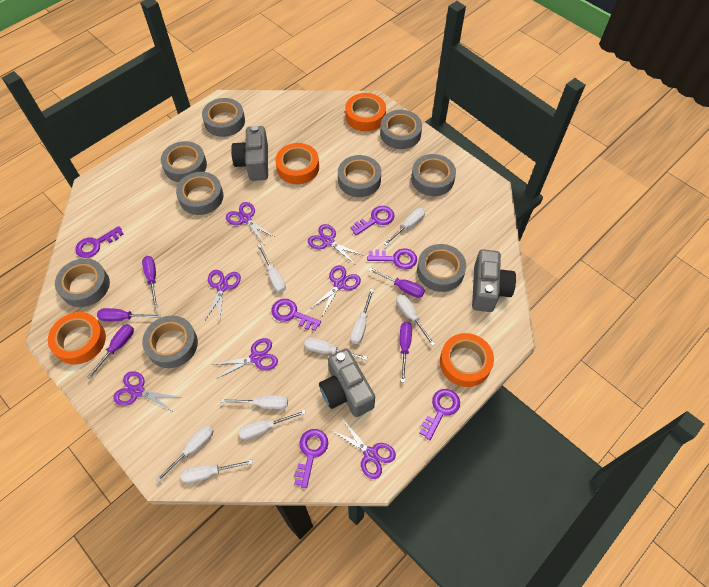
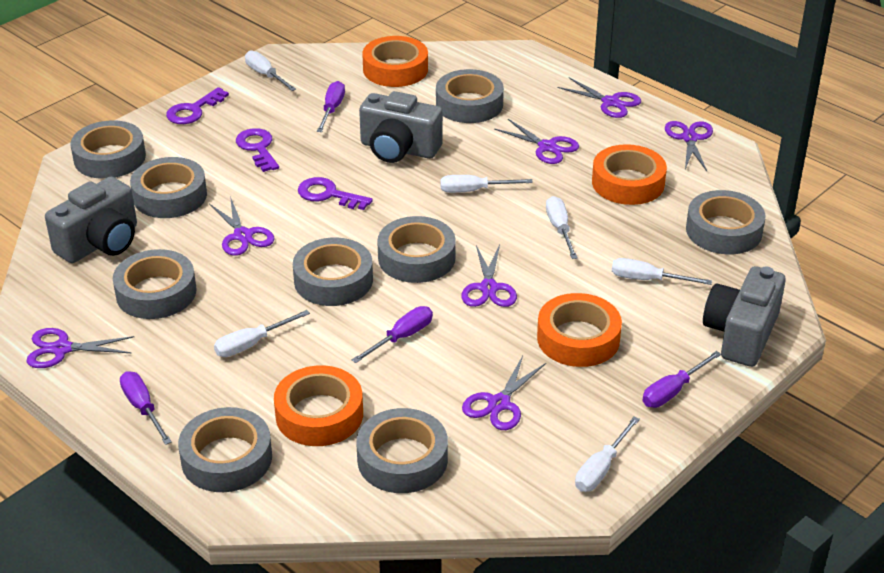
purple key: 6 -> 3
purple screwdriver: 5 -> 4
white screwdriver: 9 -> 6

